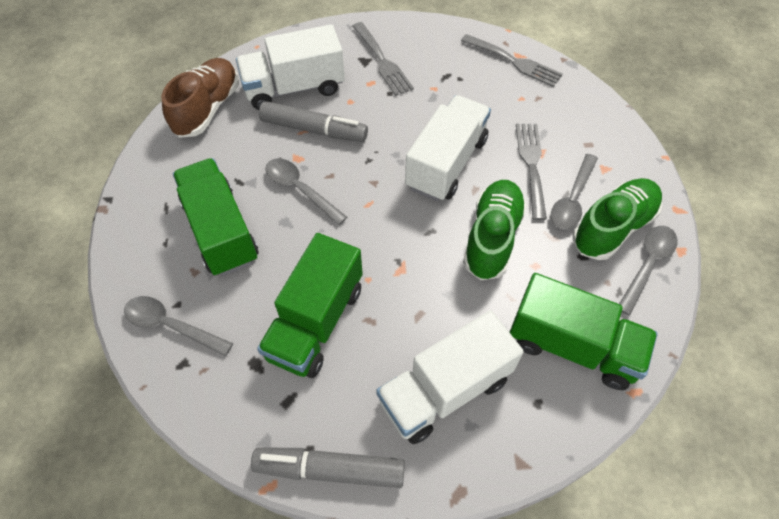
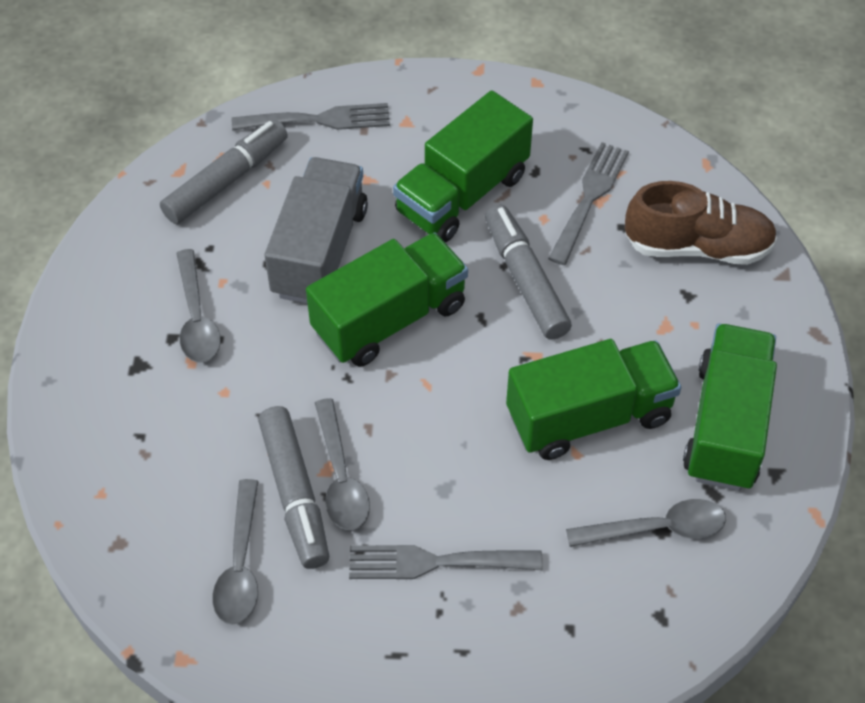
green shoe: 2 -> 0
green truck: 3 -> 4
grey marker: 2 -> 3
grey truck: 0 -> 1
white truck: 3 -> 0

